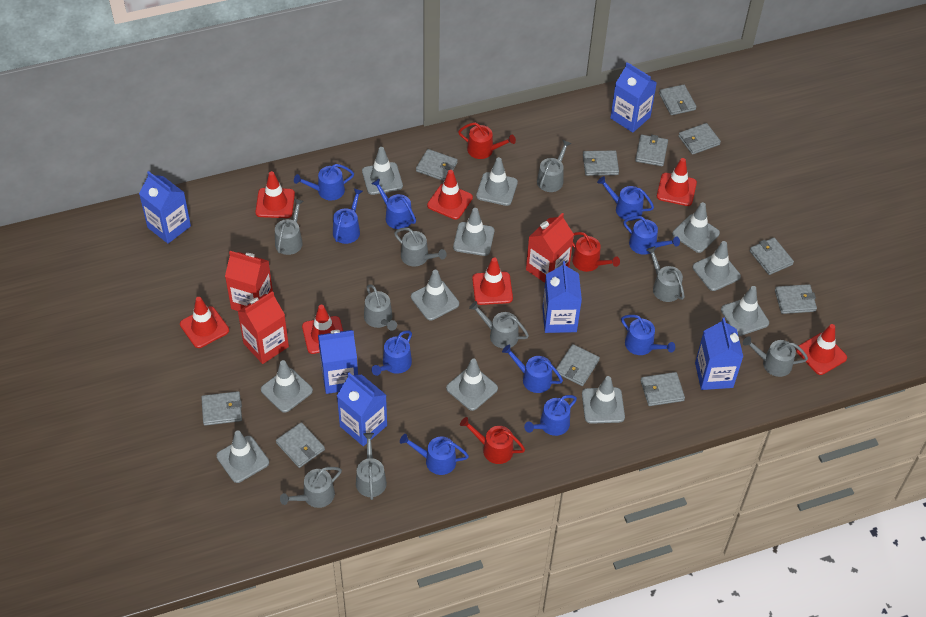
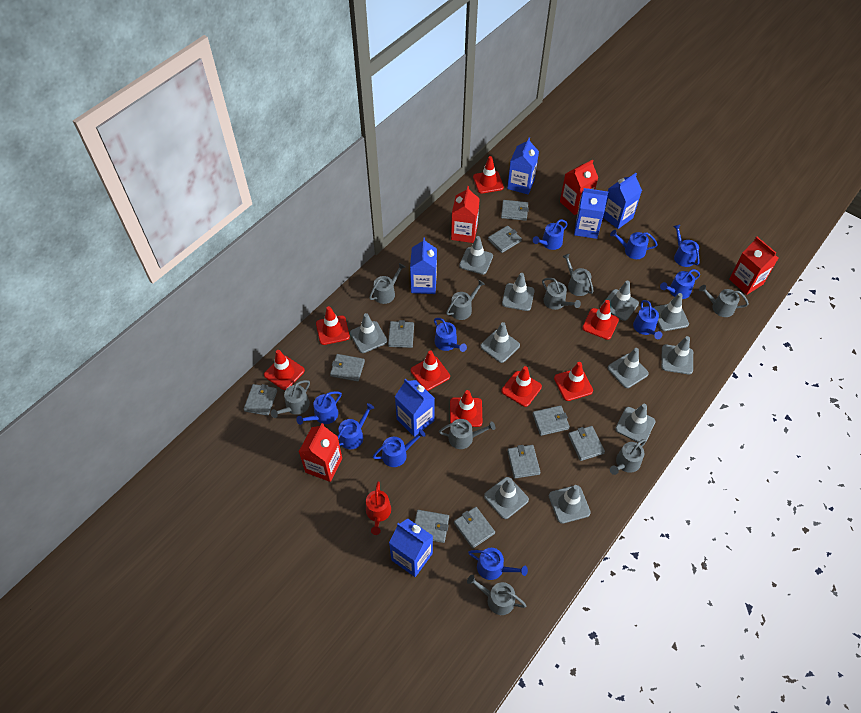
grey wallet: 11 -> 10
red carton: 3 -> 4
red traffic cone: 7 -> 8
red watering can: 3 -> 1

